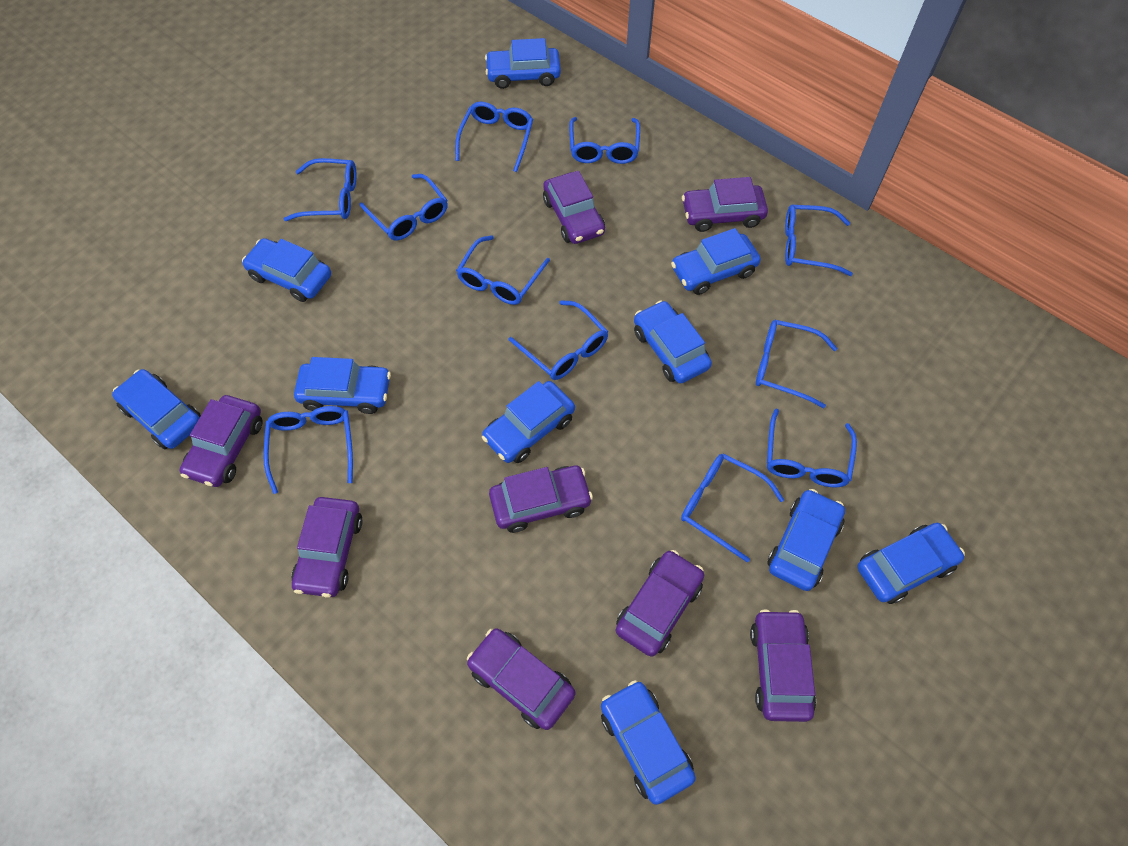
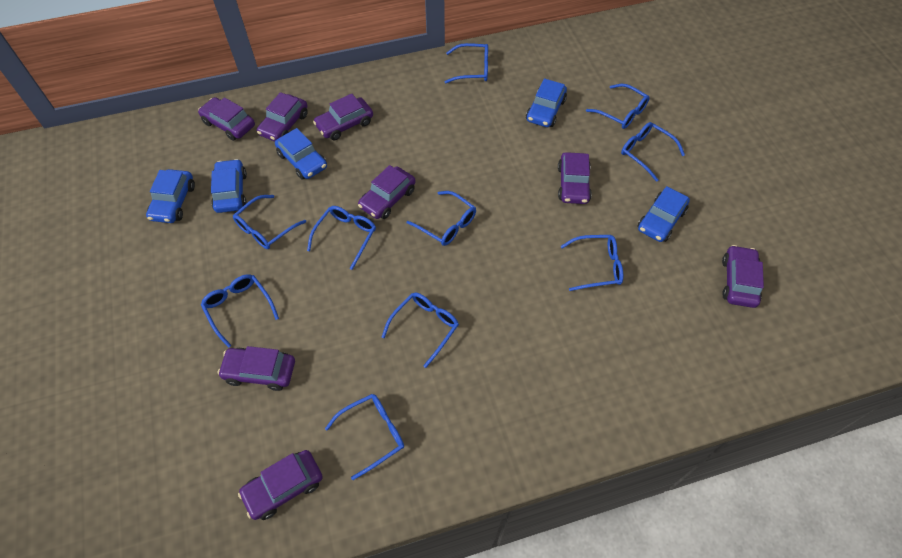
blue car: 10 -> 5
blue glasses: 11 -> 10

